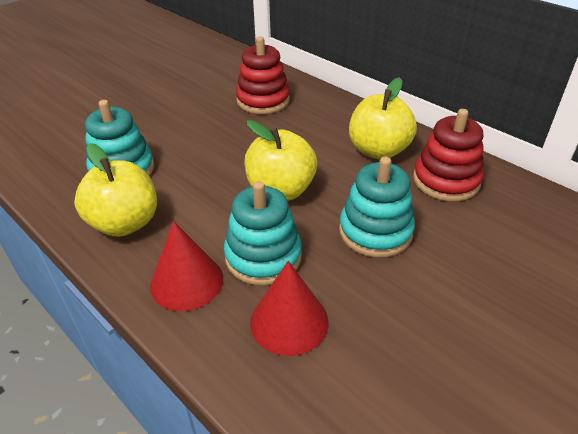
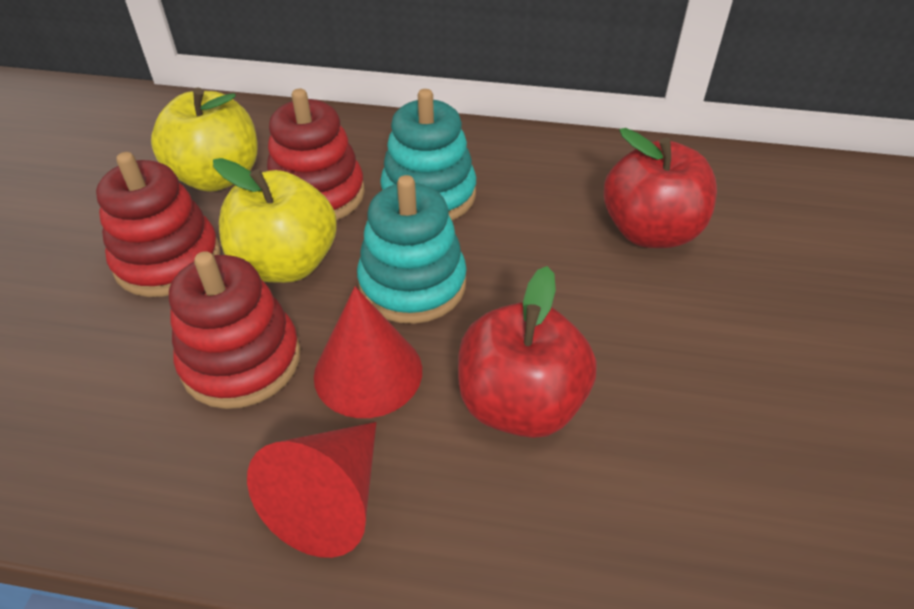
red apple: 0 -> 2
red stacking toy: 2 -> 3
turquoise stacking toy: 3 -> 2
yellow apple: 3 -> 2

